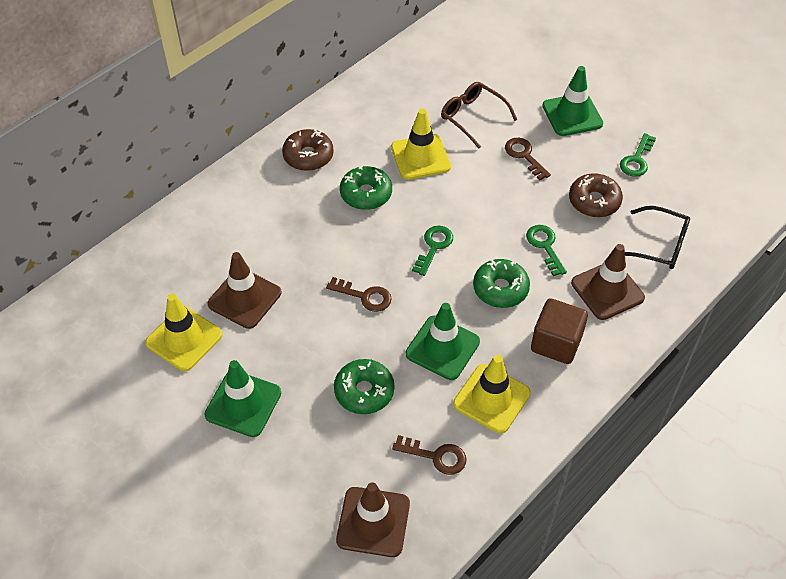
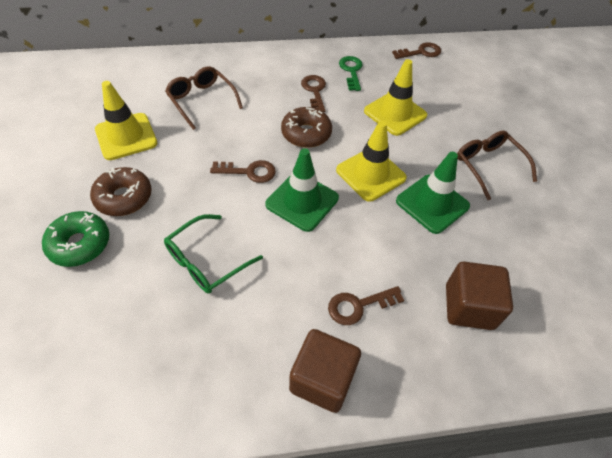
black glasses: 1 -> 0
brown cube: 1 -> 2
brown glasses: 1 -> 2
brown key: 3 -> 4
brown traffic cone: 3 -> 0
green donut: 3 -> 1
green glasses: 0 -> 1
green key: 3 -> 1
green traffic cone: 3 -> 2

